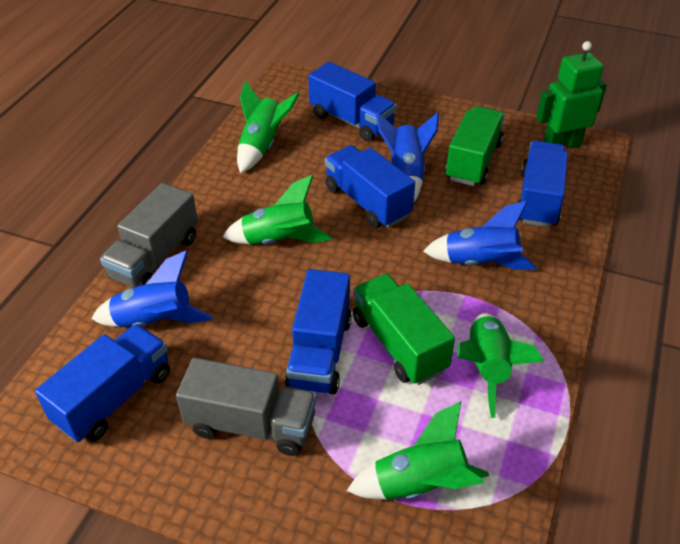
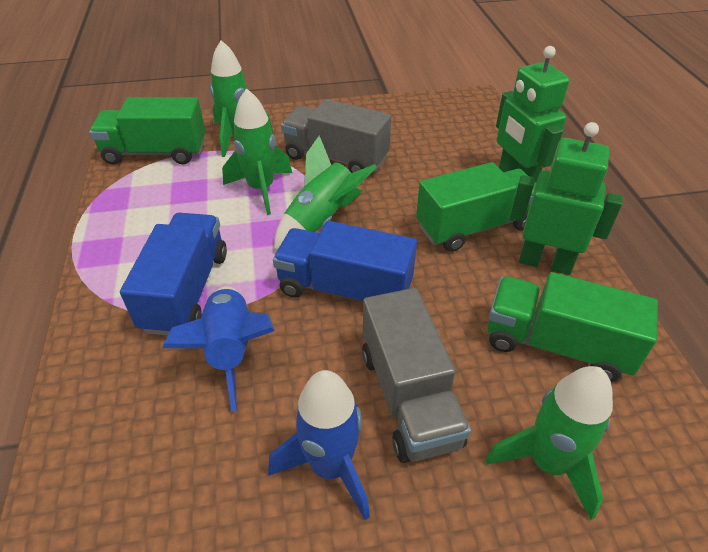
blue rocket: 3 -> 2
blue truck: 5 -> 2
green robot: 1 -> 2
green truck: 2 -> 3

